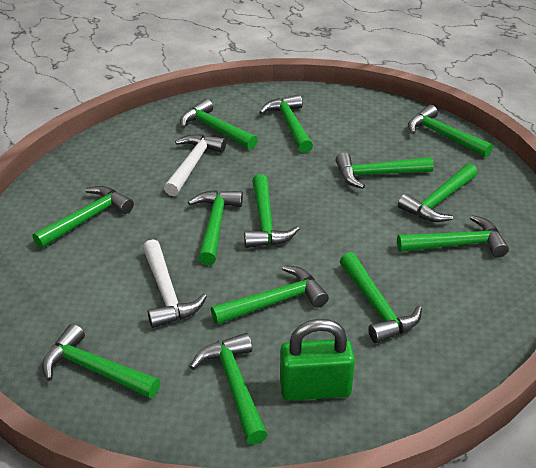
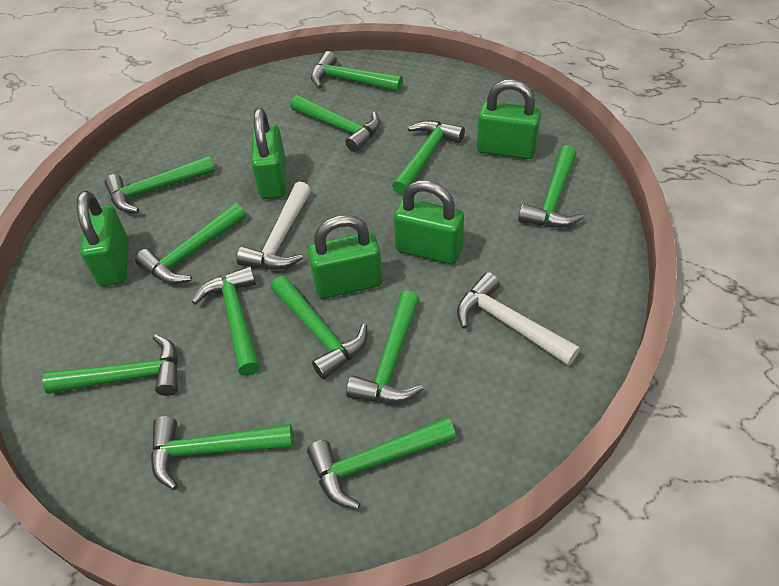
green hammer: 13 -> 12
green padlock: 1 -> 5

